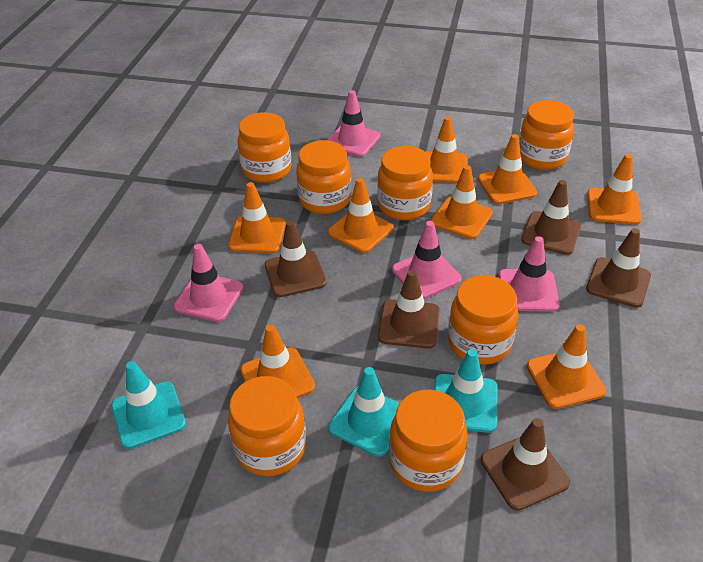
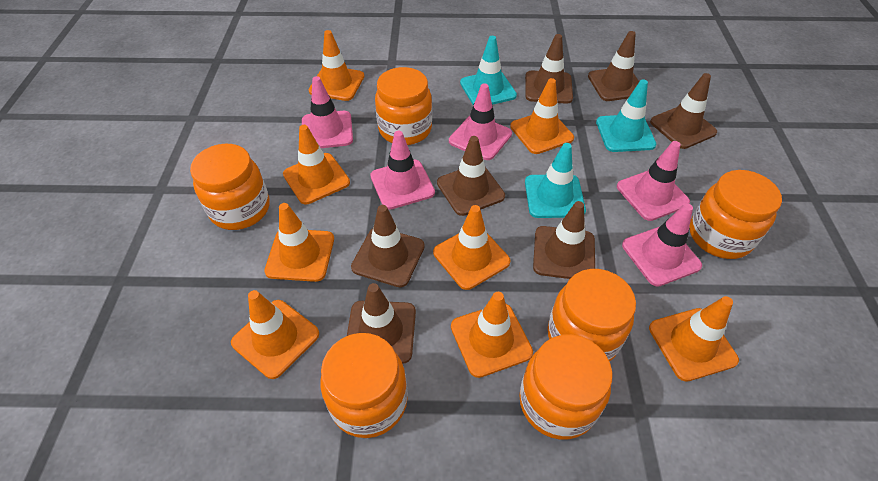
brown traffic cone: 5 -> 7
orange jar: 7 -> 6
pink traffic cone: 4 -> 5

